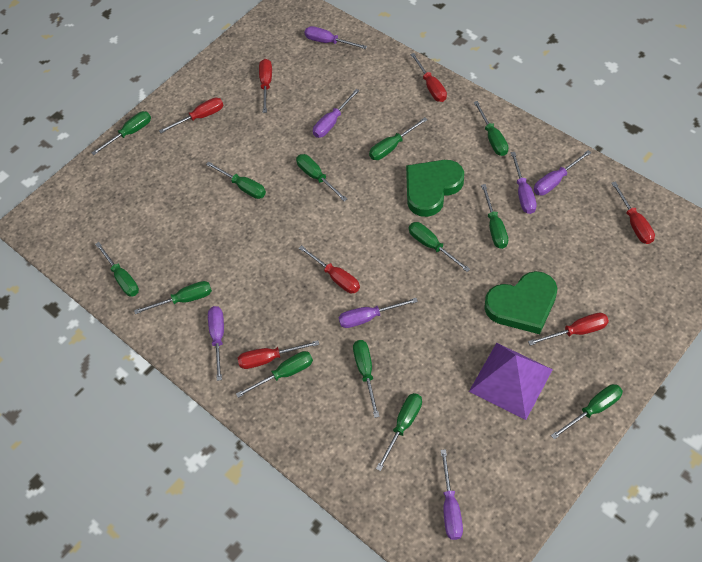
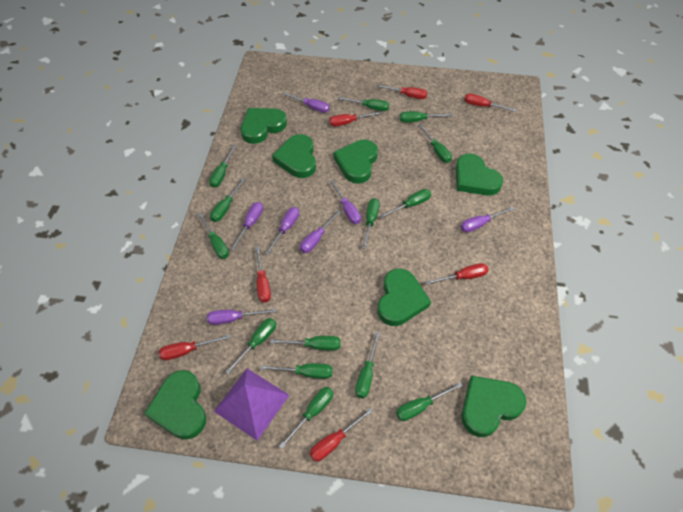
green heart: 2 -> 7
green screwdriver: 13 -> 14

